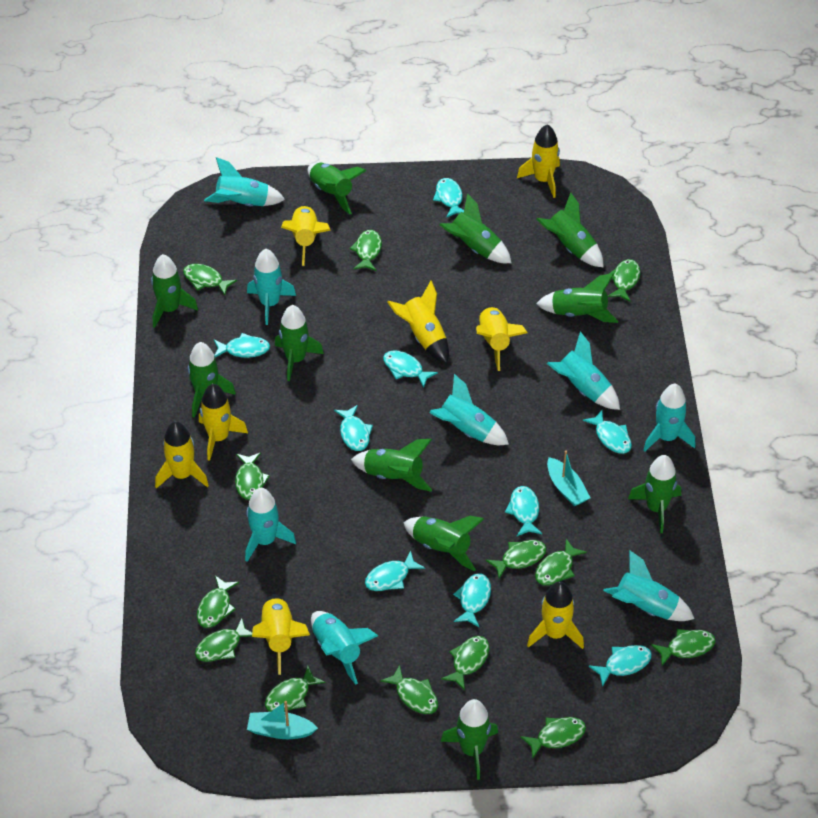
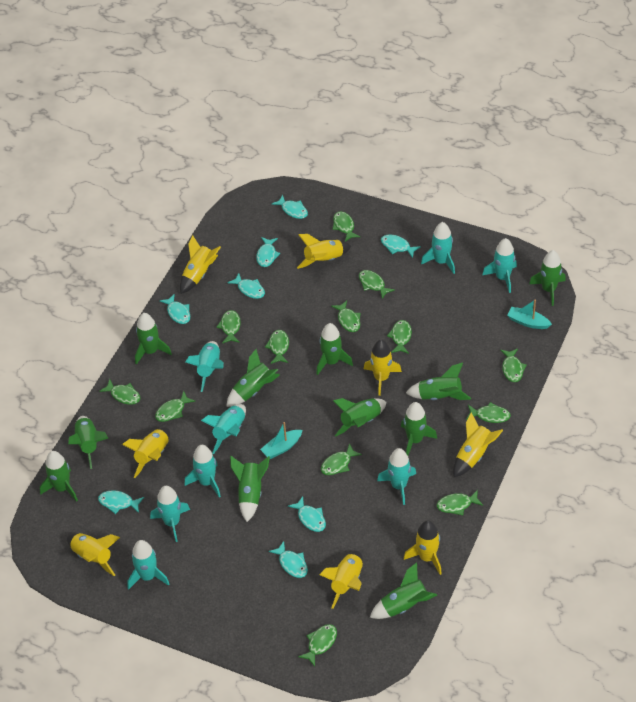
turquoise fish: 9 -> 8

